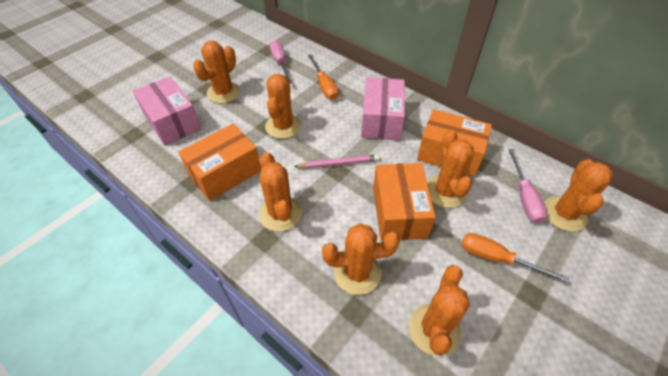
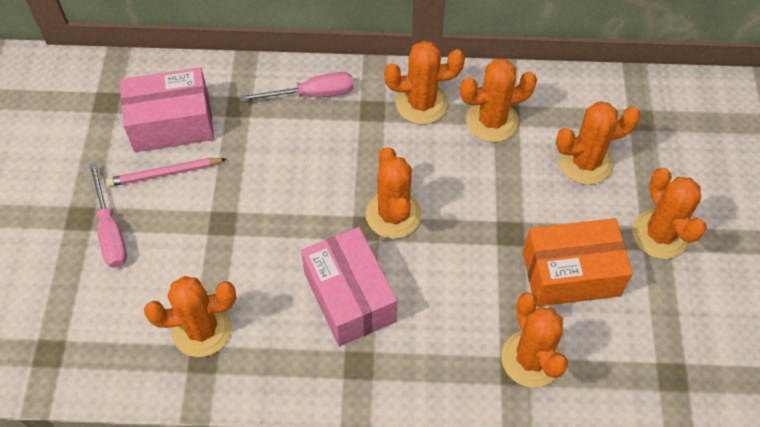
orange box: 3 -> 1
orange screwdriver: 2 -> 0

